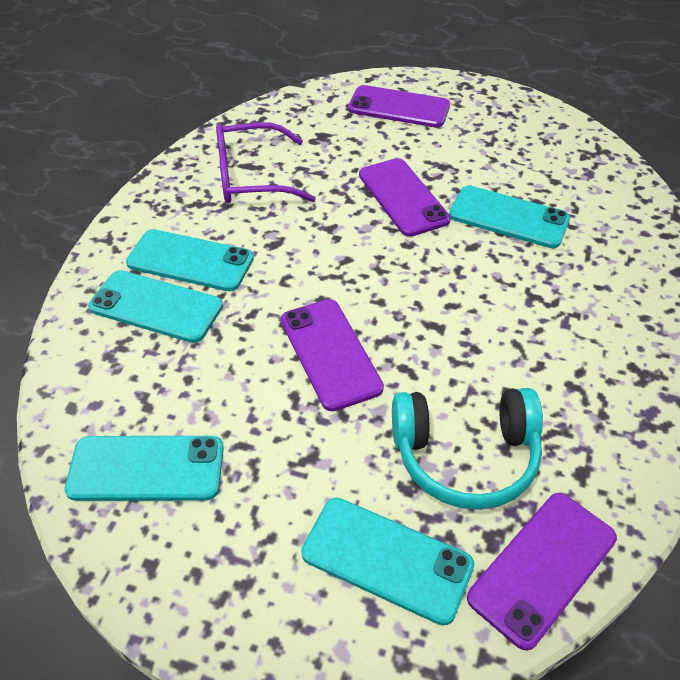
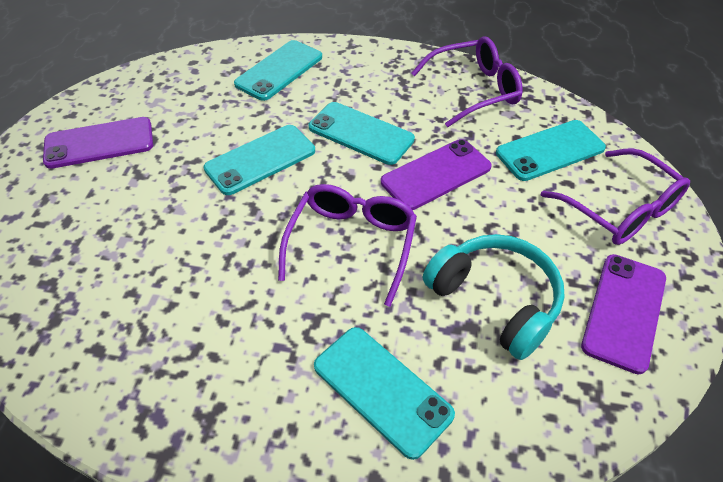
purple glasses: 1 -> 3
purple phone: 4 -> 3

